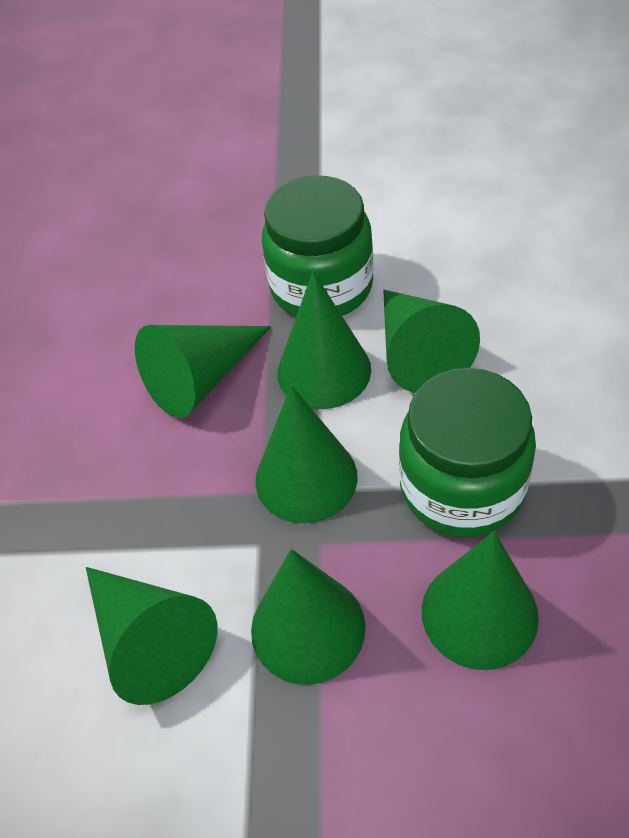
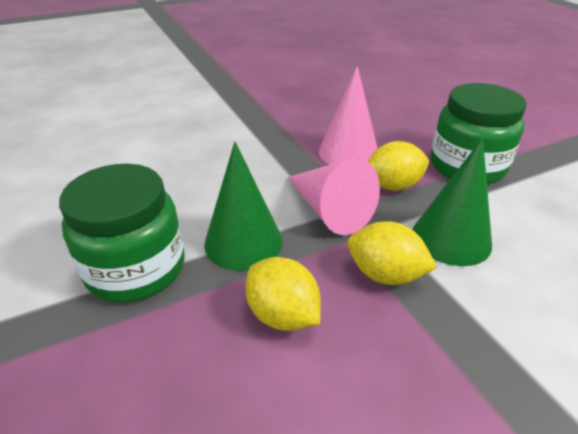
green cone: 7 -> 2
pink cone: 0 -> 2
yellow lemon: 0 -> 3

